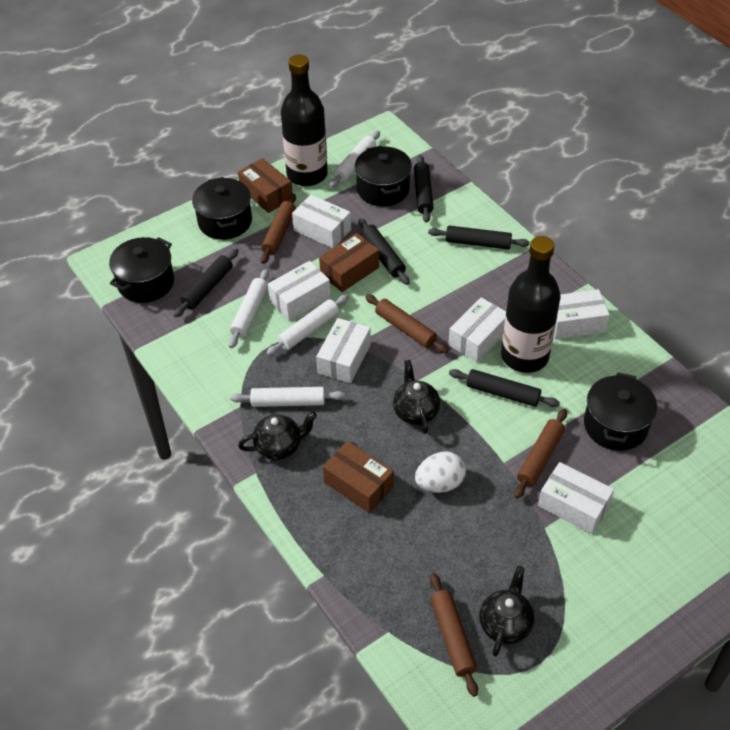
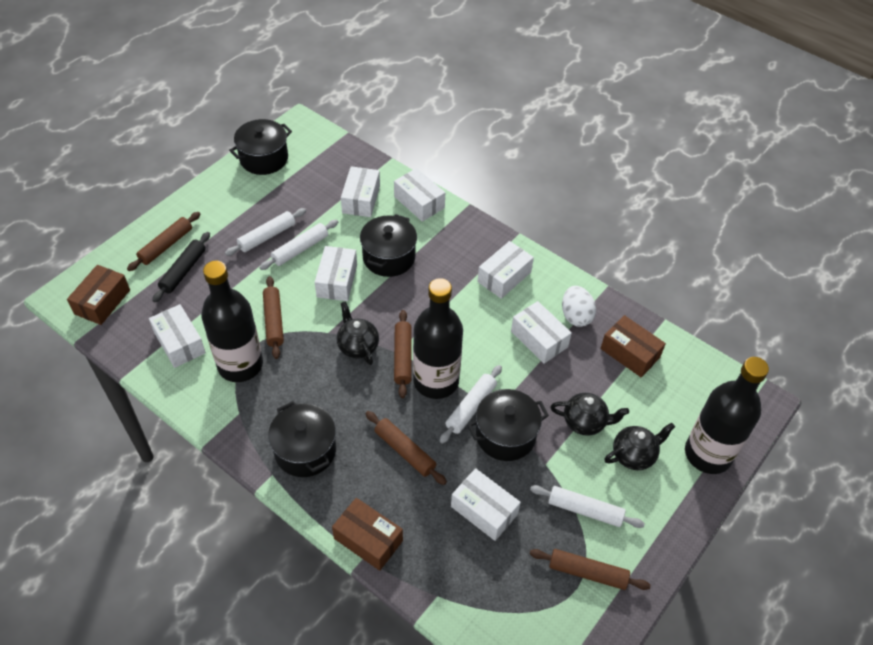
black bottle: 2 -> 3
black rolling pin: 5 -> 1
brown rolling pin: 4 -> 5
white box: 6 -> 7

